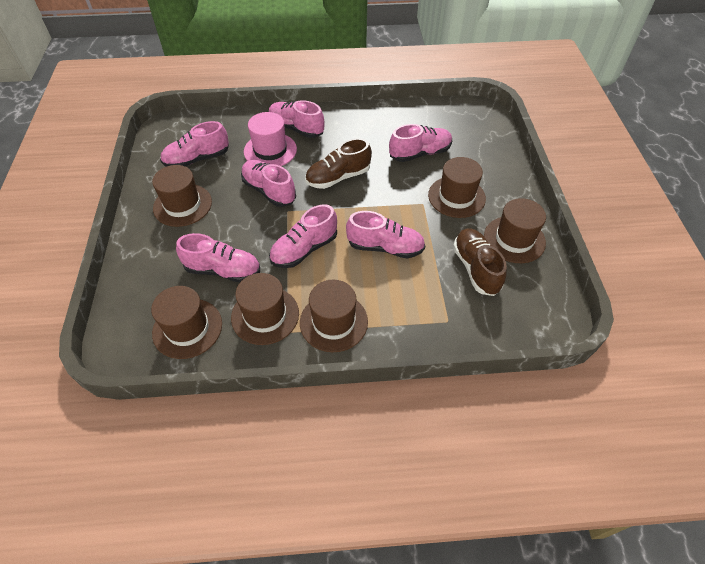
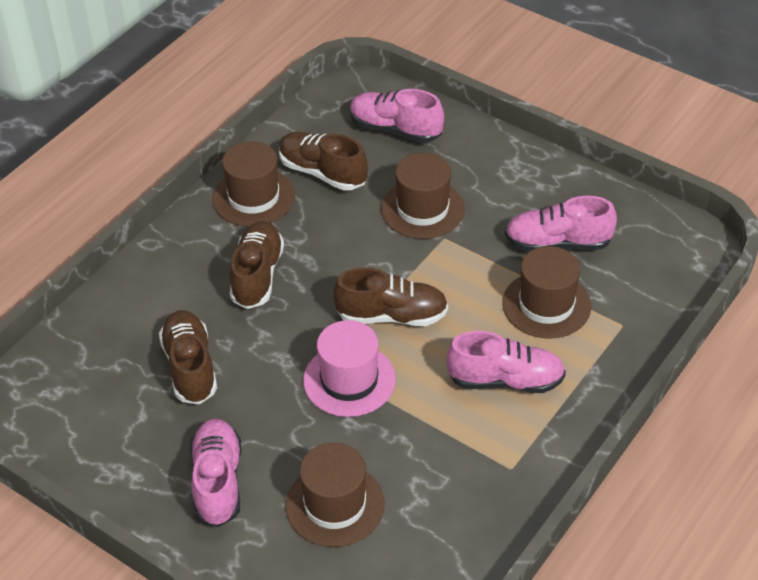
brown hat: 6 -> 4
brown shoe: 2 -> 4
pink shoe: 7 -> 4

